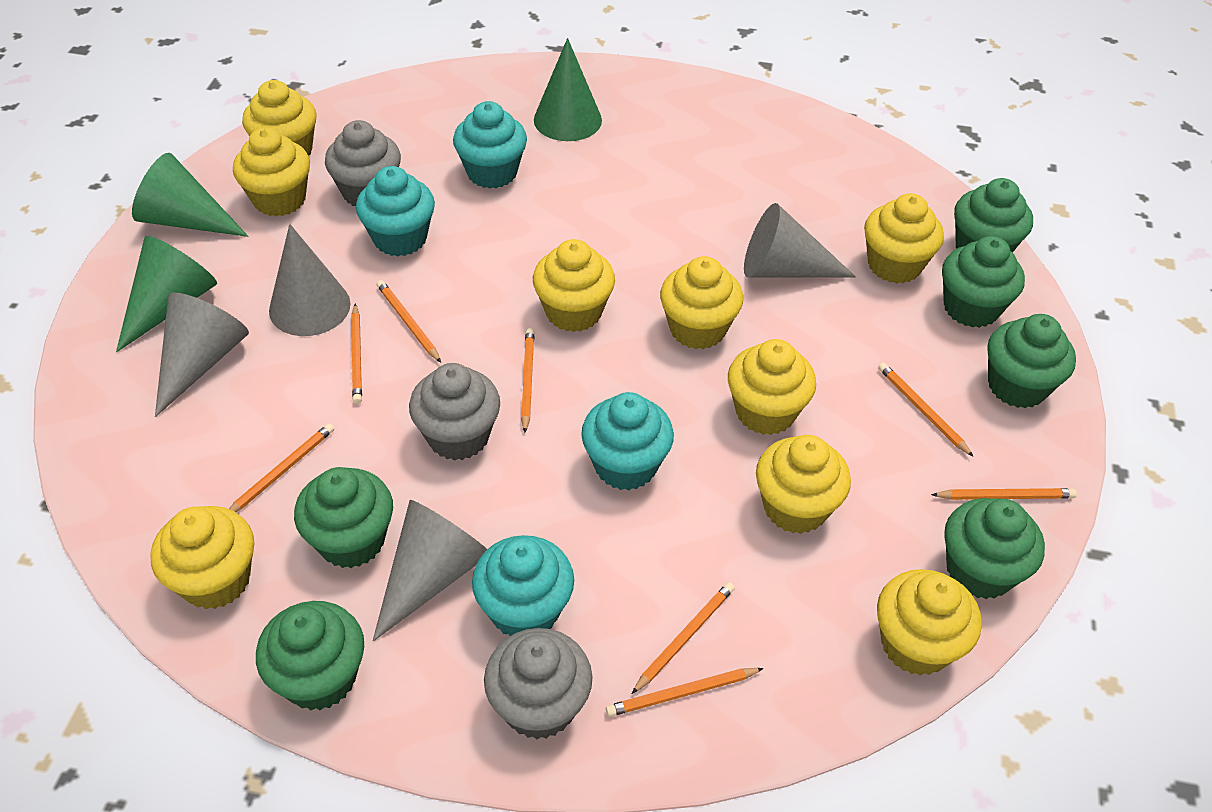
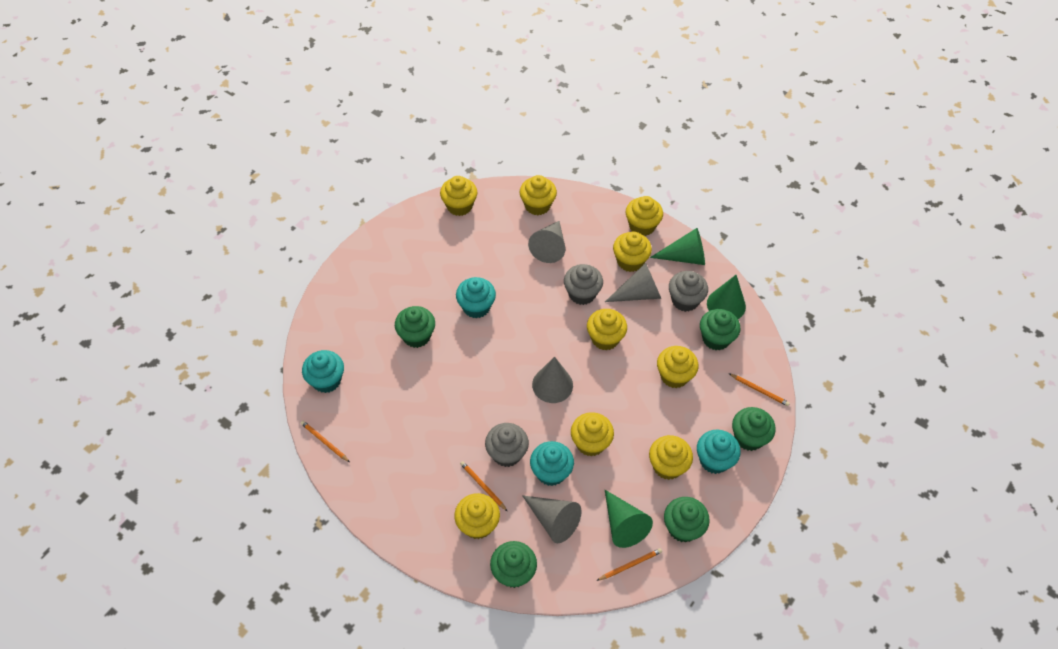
green cupcake: 6 -> 5
orange pencil: 8 -> 4

